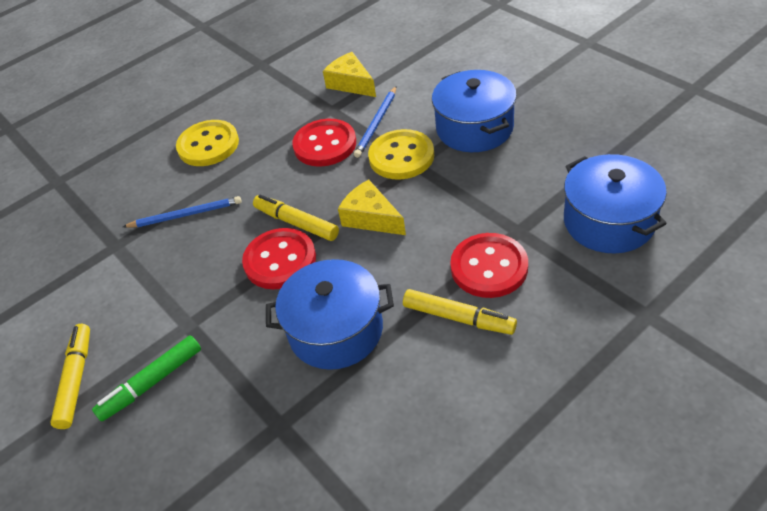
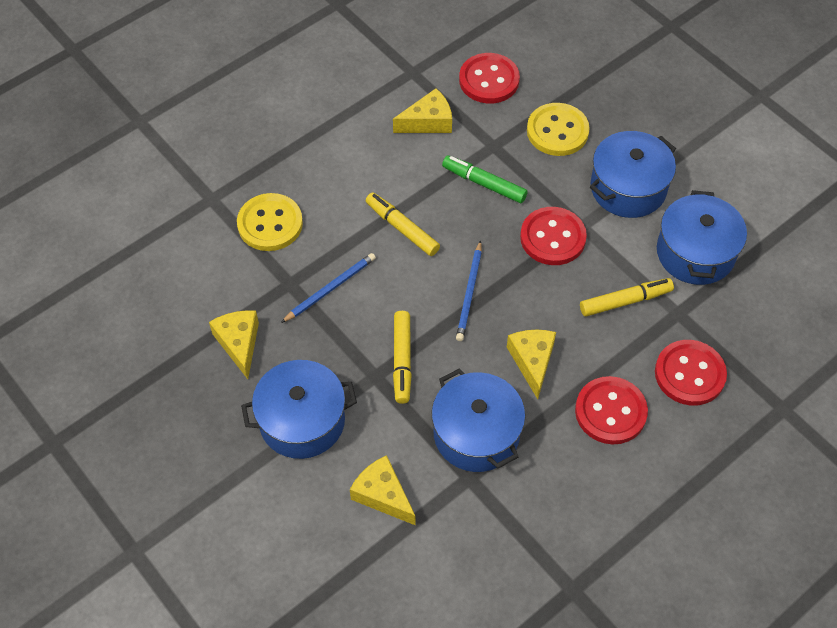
blue pot: 3 -> 4
red button: 3 -> 4
yellow cheese: 2 -> 4

